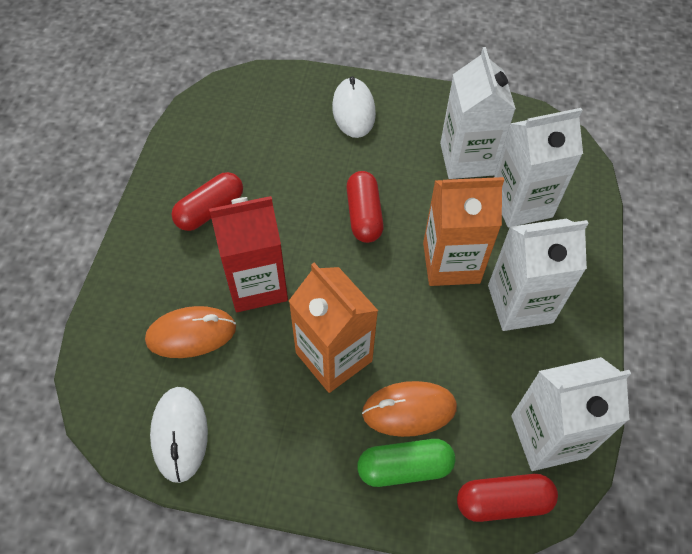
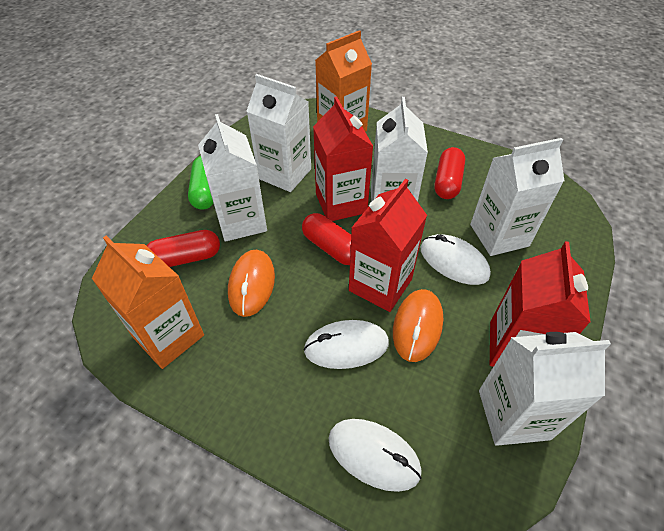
red carton: 1 -> 3
white carton: 4 -> 5
white mouse: 2 -> 3

